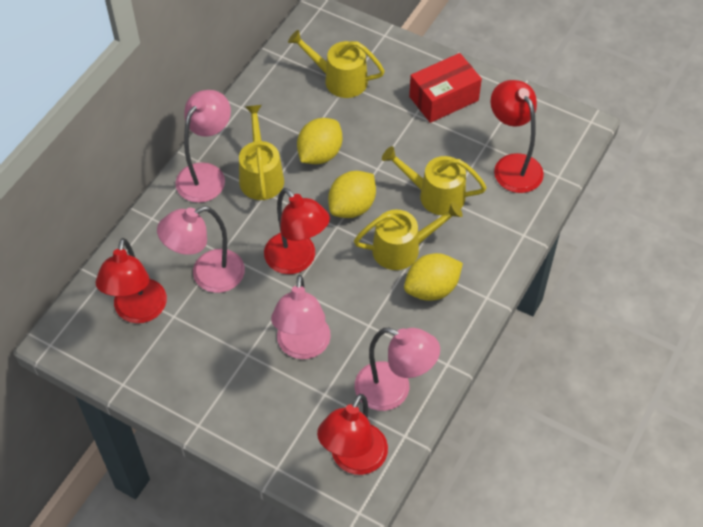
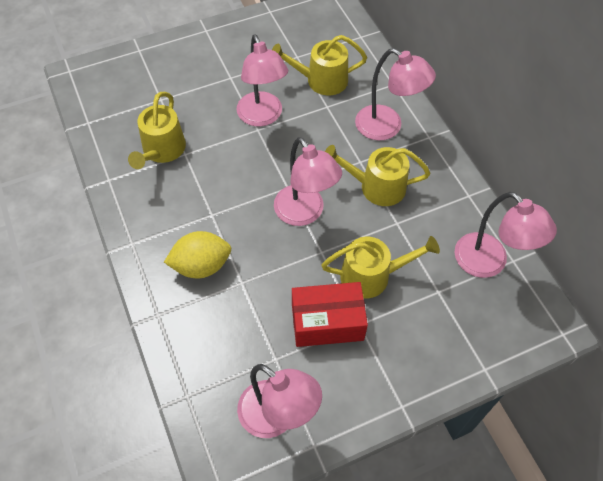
pink lamp: 4 -> 5
red lamp: 4 -> 0
yellow lemon: 3 -> 1

